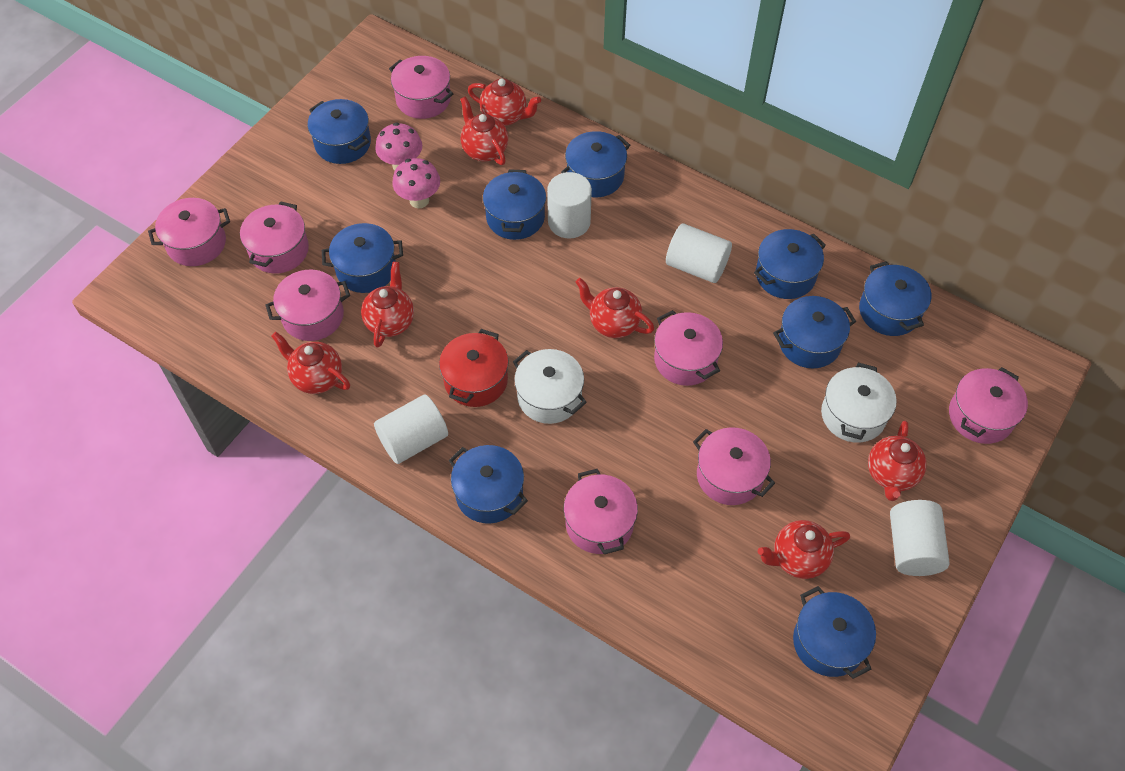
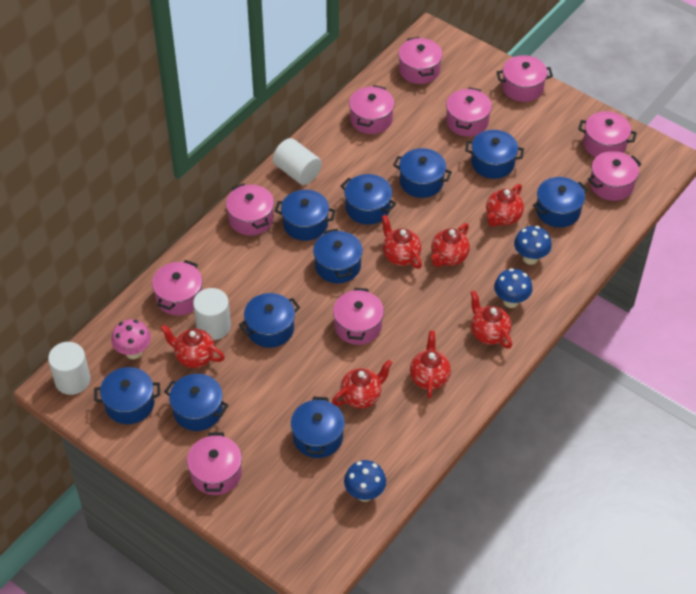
blue mushroom: 0 -> 3
blue pot: 9 -> 10
pink mushroom: 2 -> 1
pink pot: 8 -> 10
red pot: 1 -> 0
white cylinder: 4 -> 3
white pot: 2 -> 0

